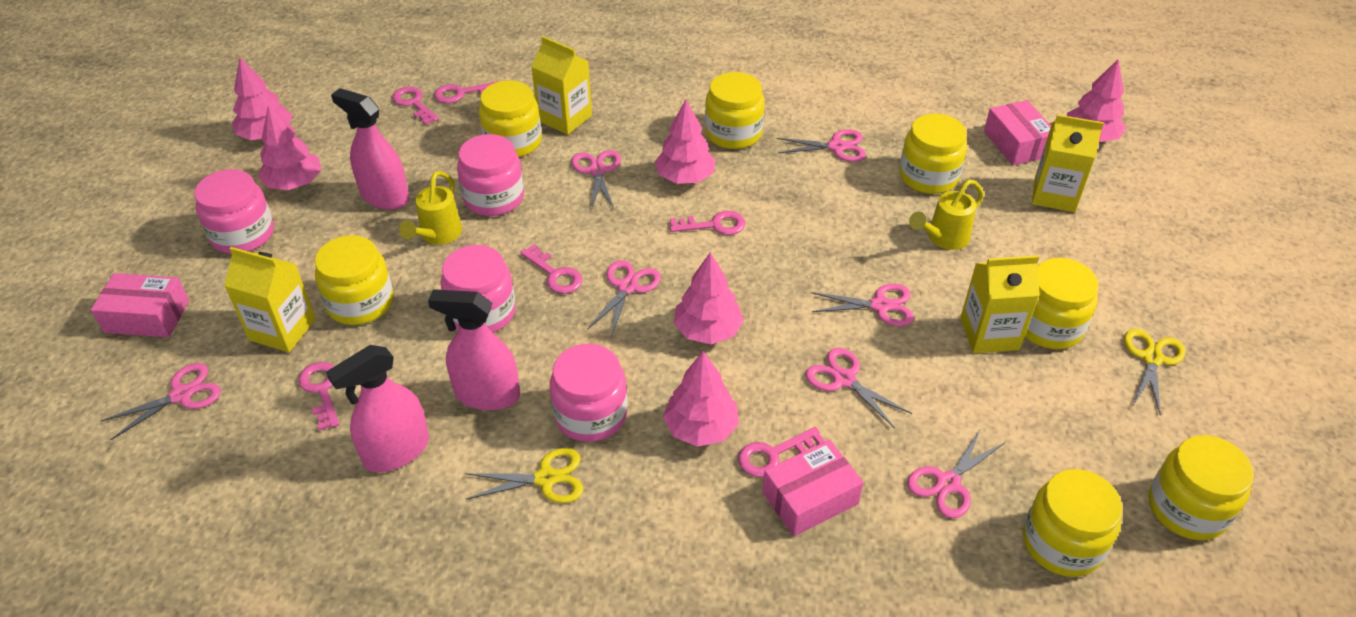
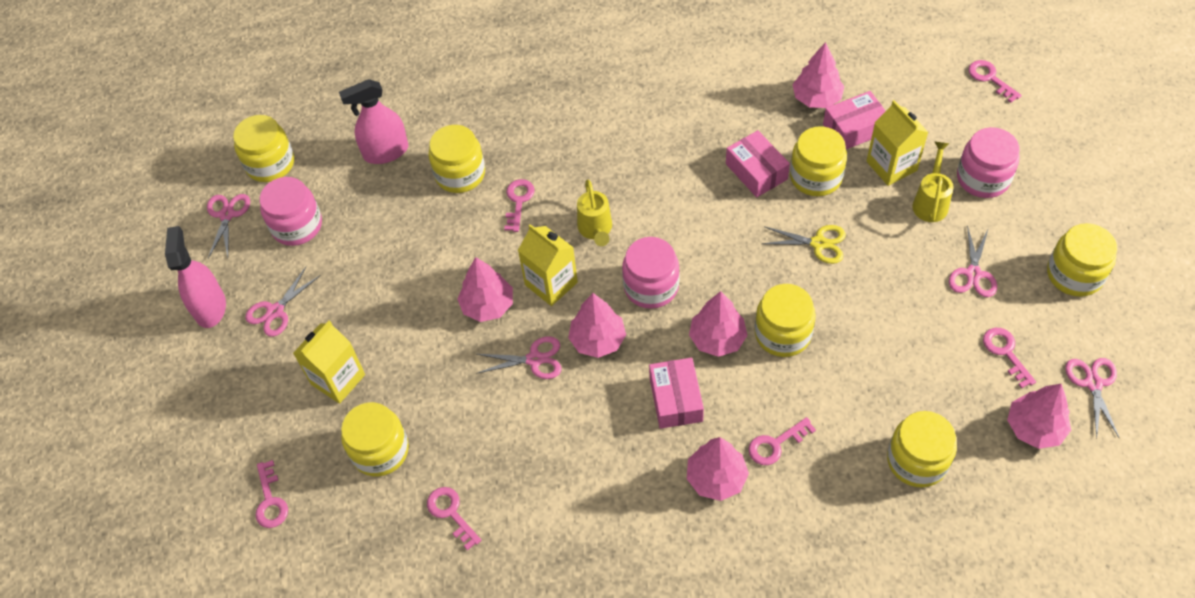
pink jar: 4 -> 3
pink scissors: 7 -> 5
pink spray bottle: 3 -> 2
yellow carton: 4 -> 3
yellow scissors: 2 -> 1

